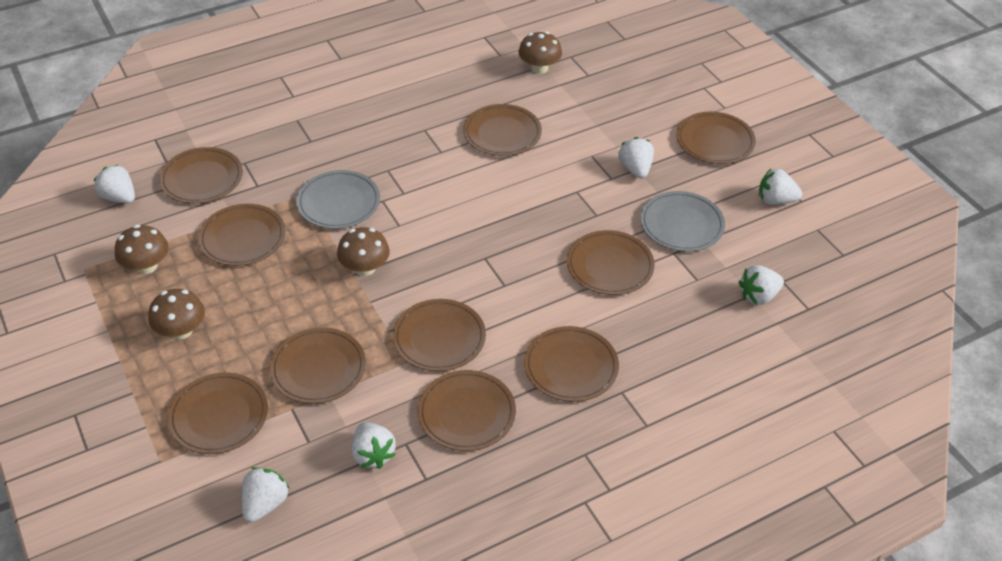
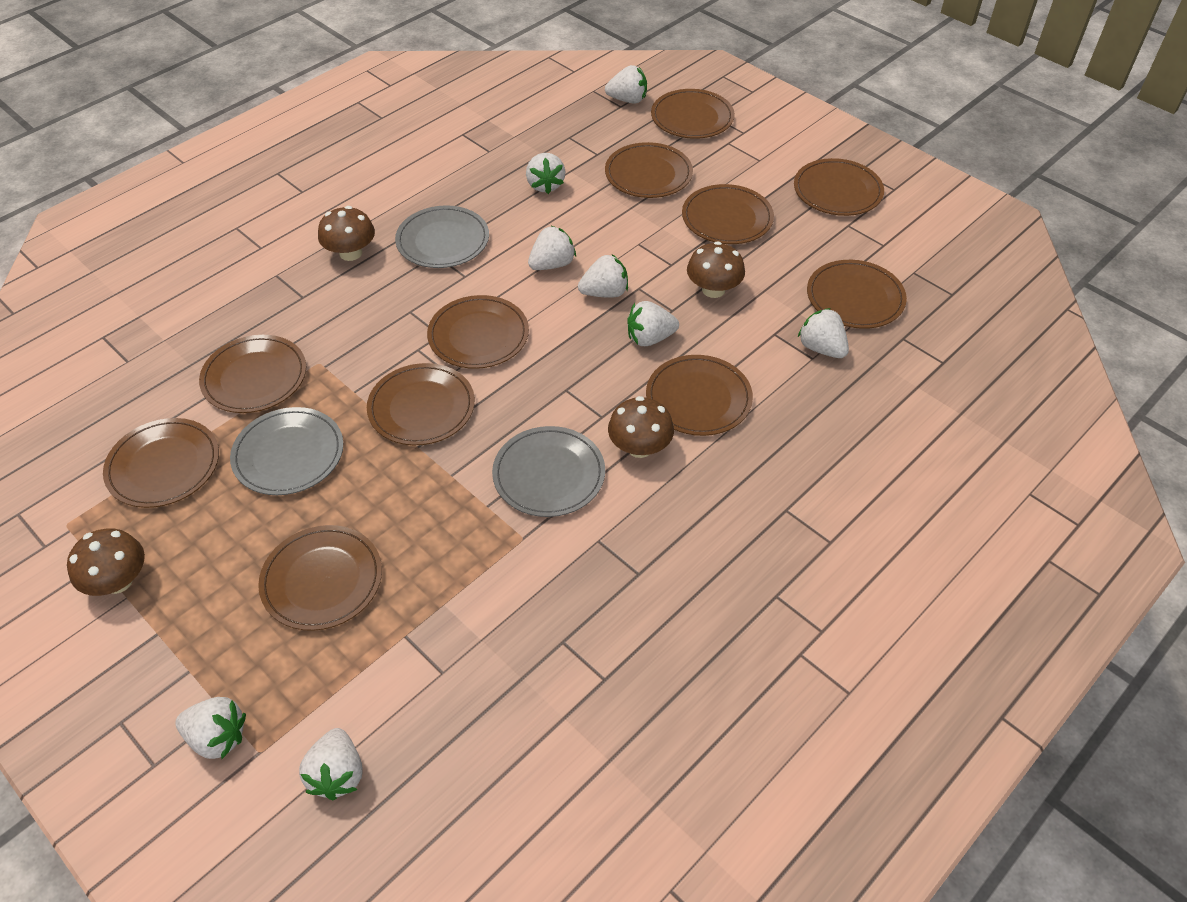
brown plate: 10 -> 11
grey plate: 2 -> 3
white strawberry: 6 -> 8

